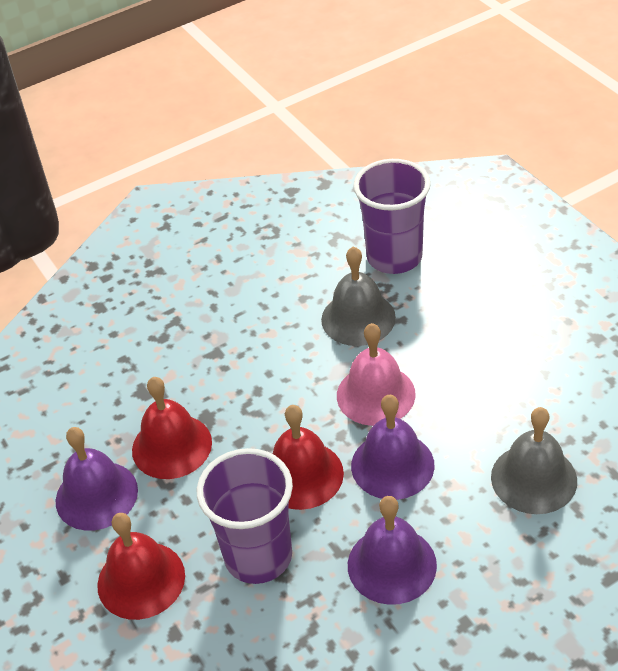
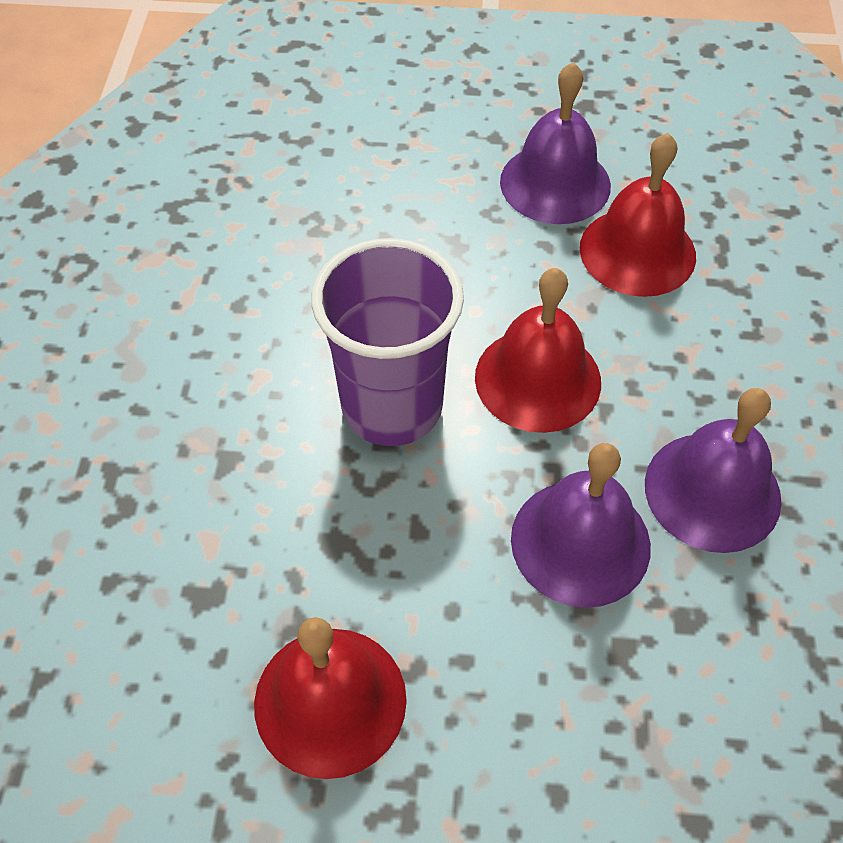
grey bell: 2 -> 0
pink bell: 1 -> 0
purple cup: 2 -> 1

